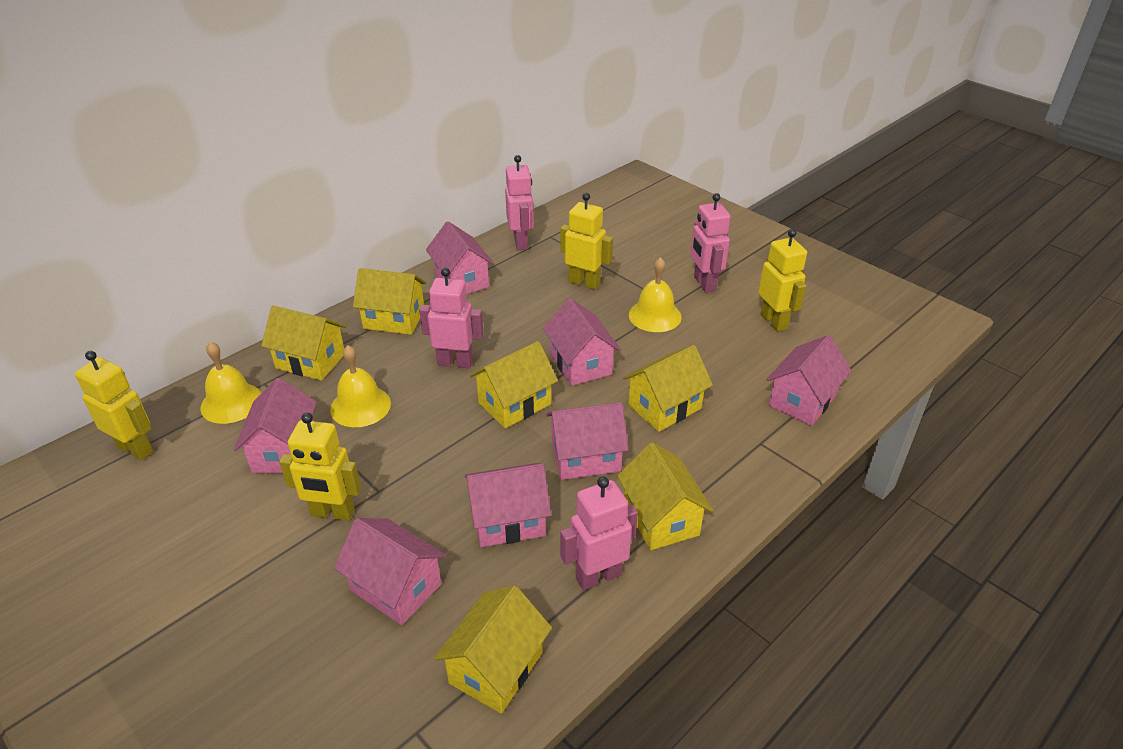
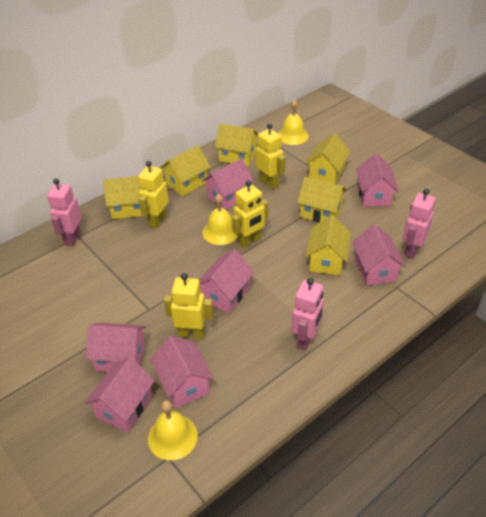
pink robot: 4 -> 3

